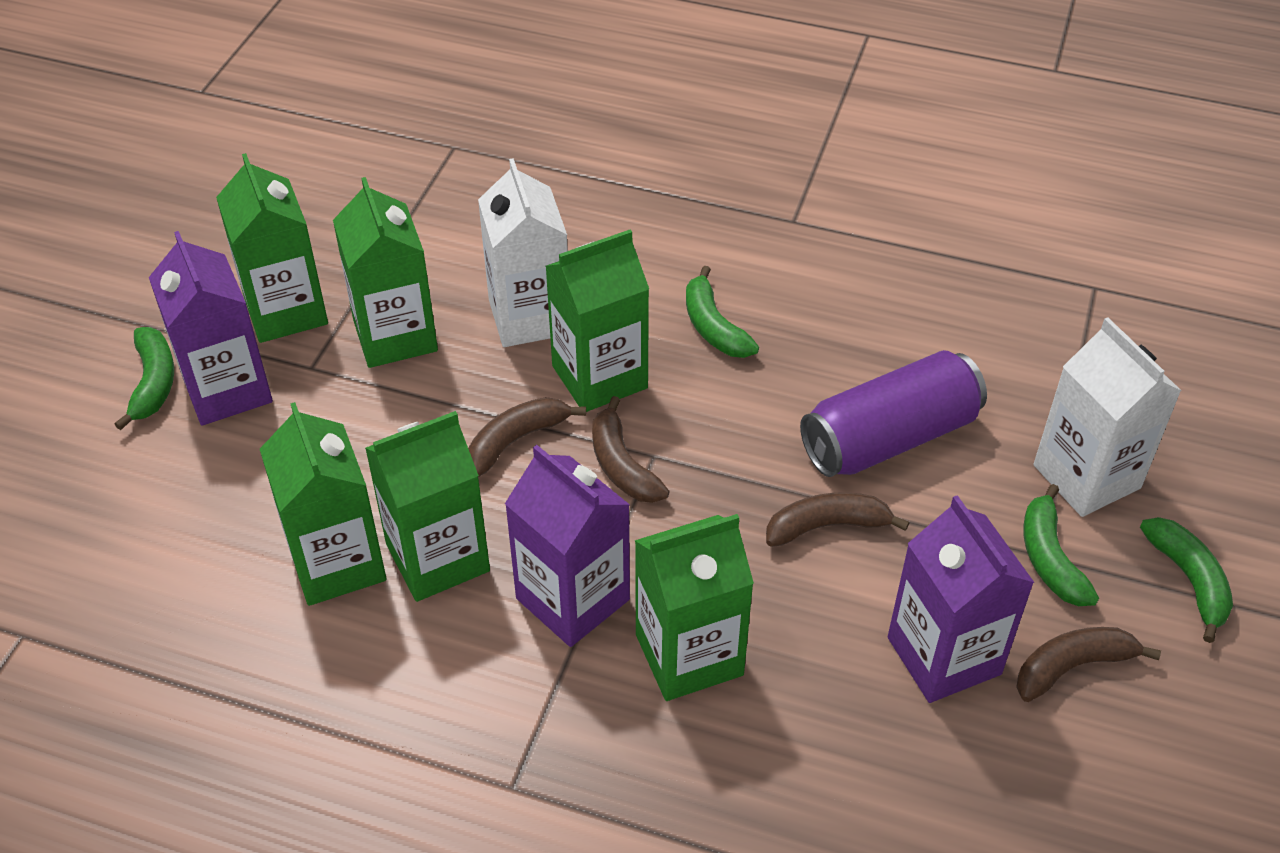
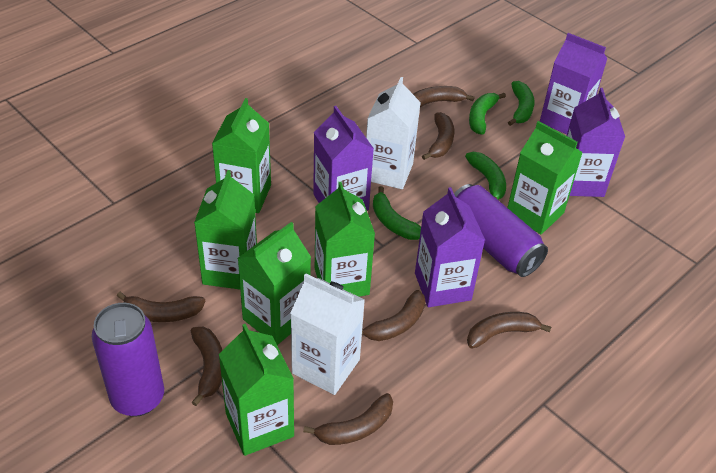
brown banana: 4 -> 7
purple can: 1 -> 2
purple carton: 3 -> 4

